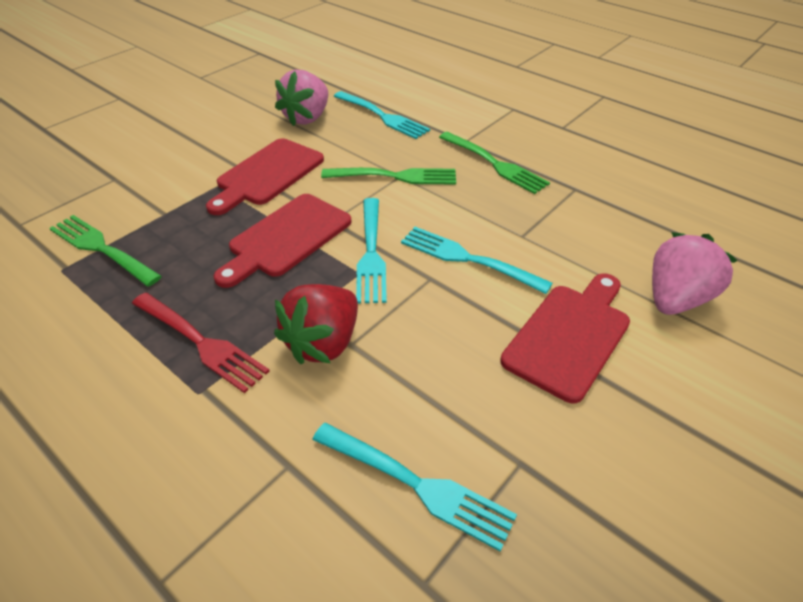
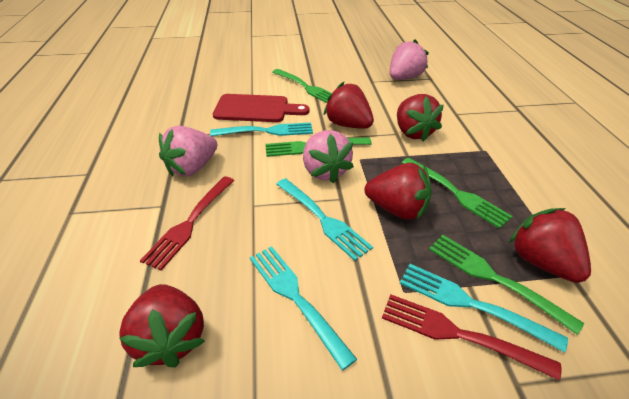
green fork: 3 -> 4
pink strawberry: 2 -> 3
red cutting board: 3 -> 1
red fork: 1 -> 2
red strawberry: 1 -> 5

